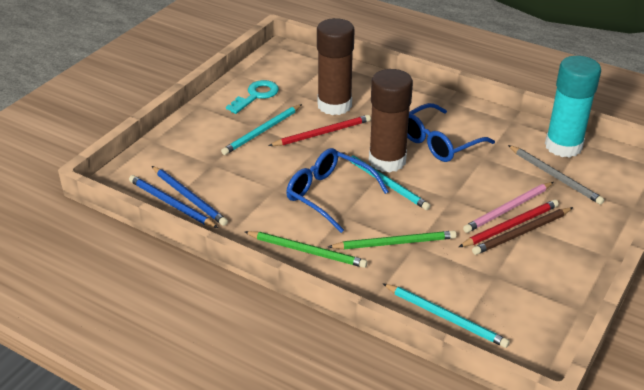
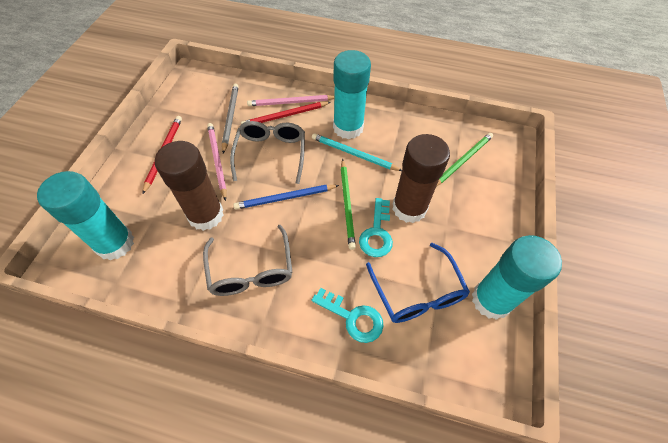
blue glasses: 2 -> 1
blue pencil: 2 -> 1
brown pencil: 1 -> 0
grey glasses: 0 -> 2
pink pencil: 1 -> 2
turquoise glue stick: 1 -> 3
turquoise key: 1 -> 2
turquoise pencil: 3 -> 1

